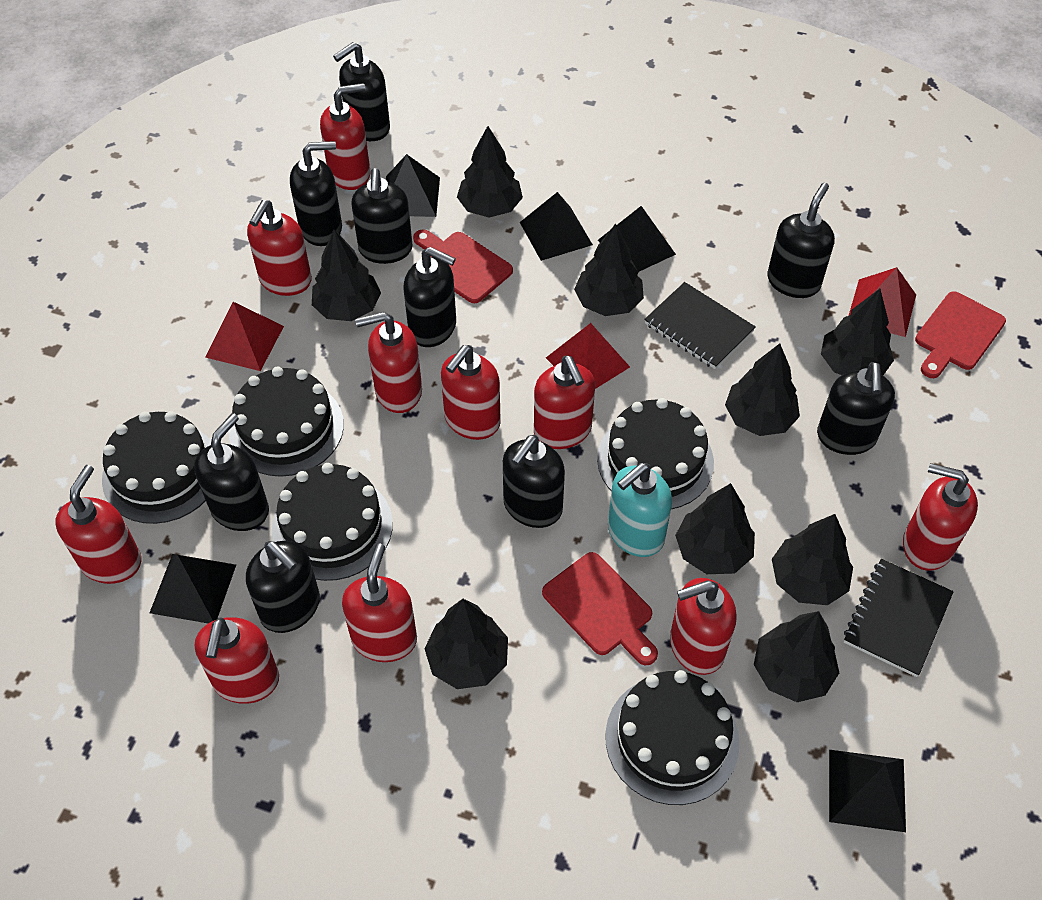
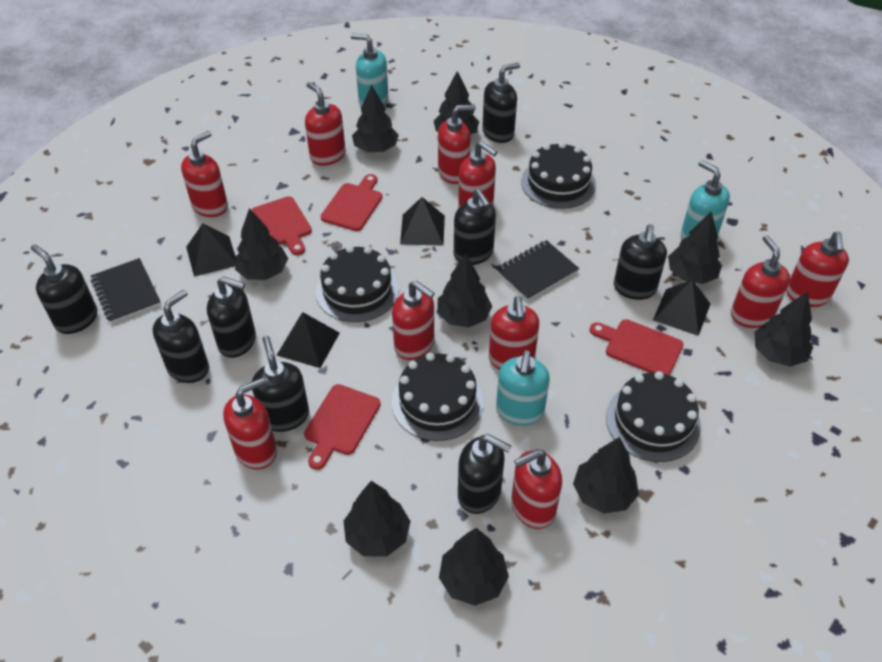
black cake: 5 -> 4
black pyramid: 5 -> 4
black soap dispenser: 9 -> 8
red cutting board: 3 -> 4
red pyramid: 3 -> 0
turquoise soap dispenser: 1 -> 3

